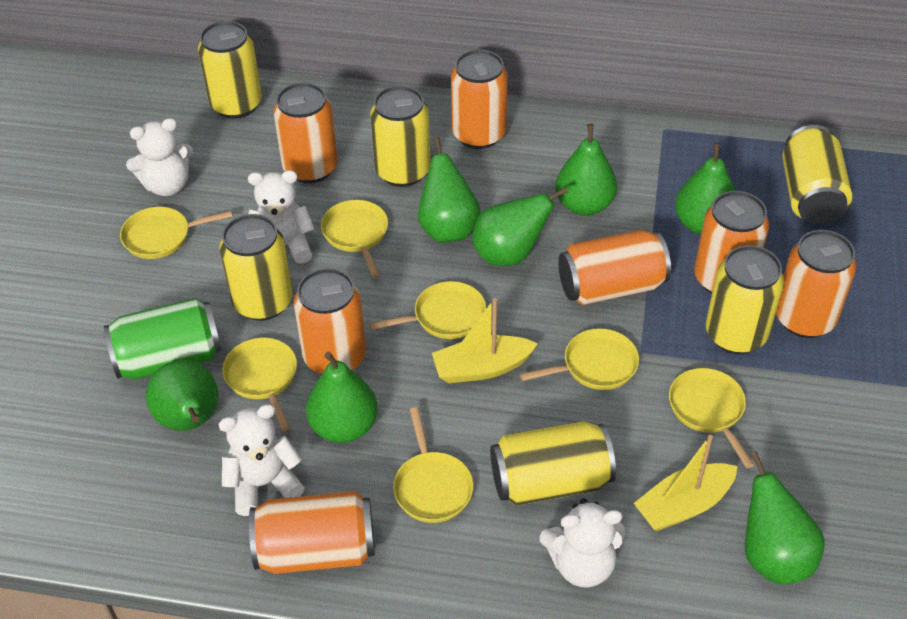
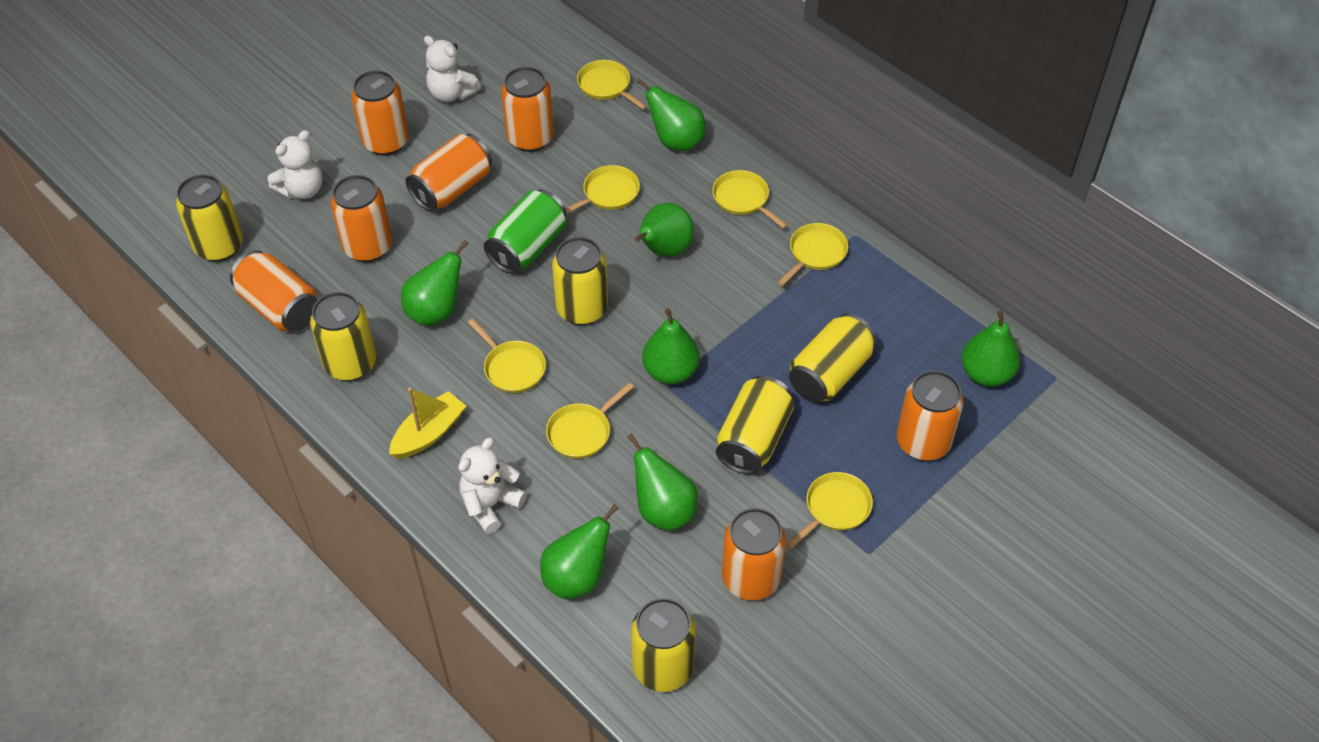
white teddy bear: 4 -> 3
yellow boat: 2 -> 1

